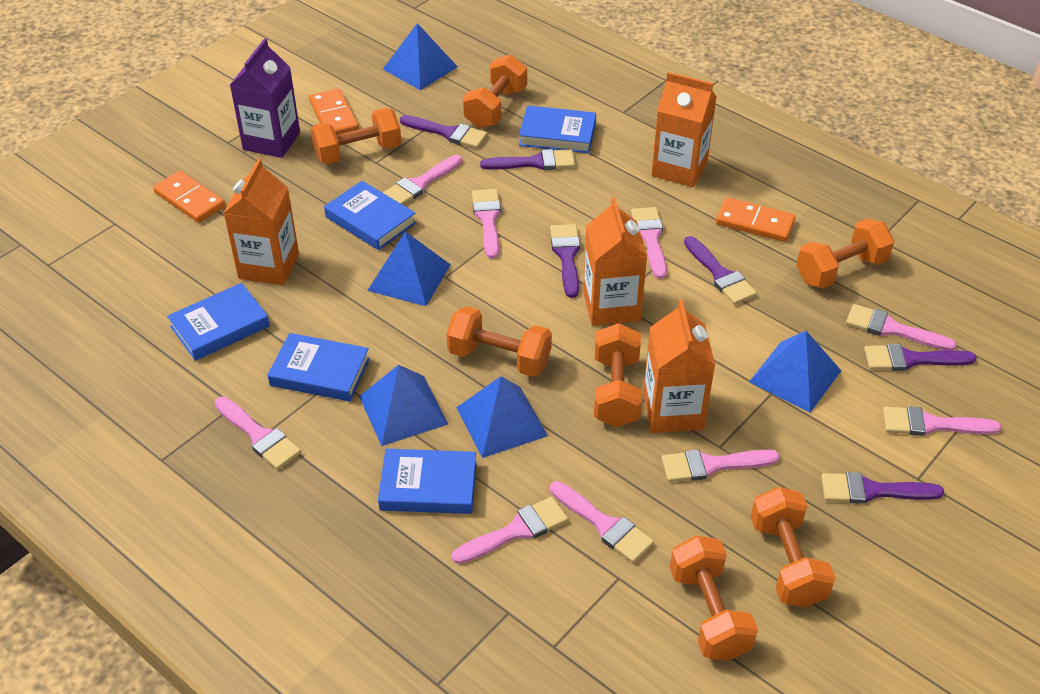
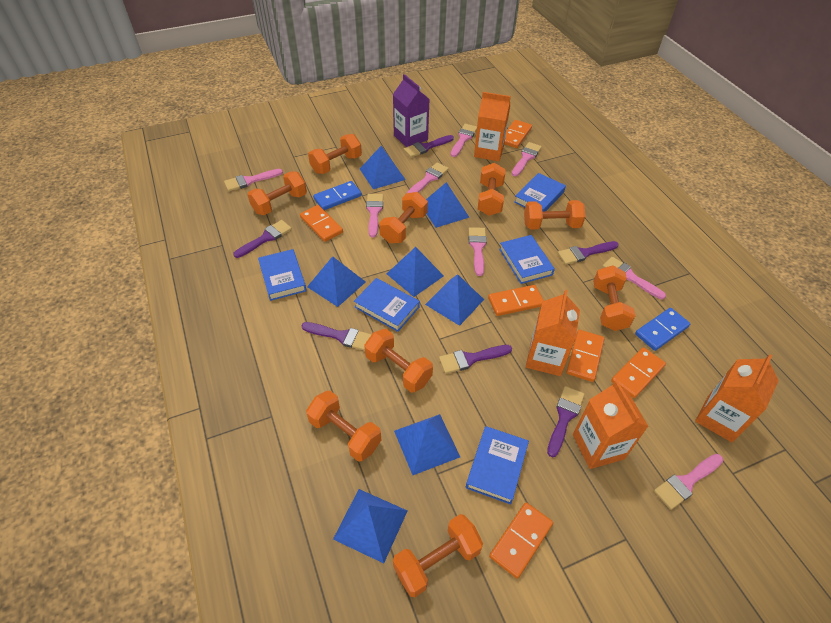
blue domino: 0 -> 2
blue pyramid: 5 -> 7
orange domino: 3 -> 6
orange dumbbell: 7 -> 9
pink brush: 9 -> 8

